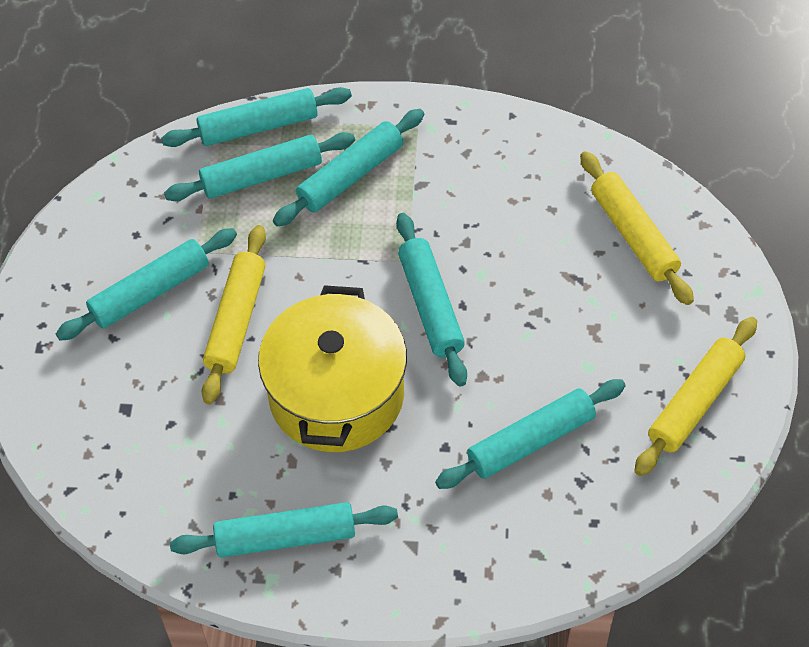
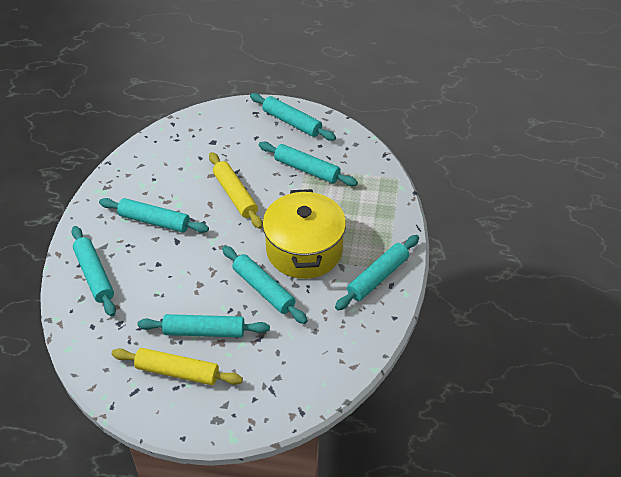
yellow rolling pin: 3 -> 2

